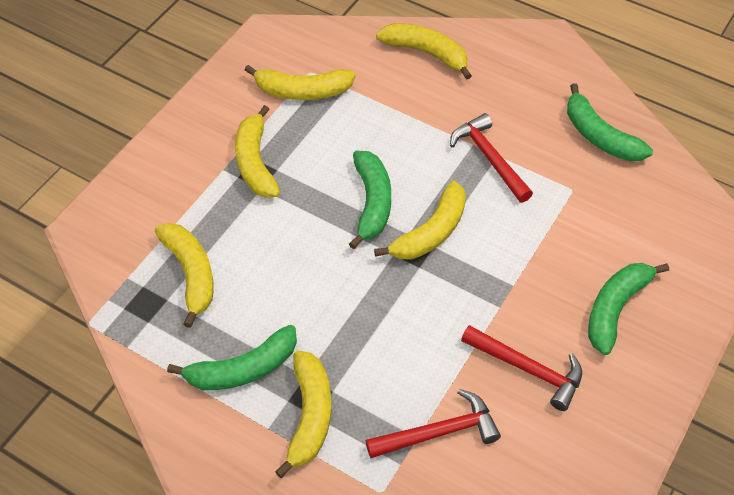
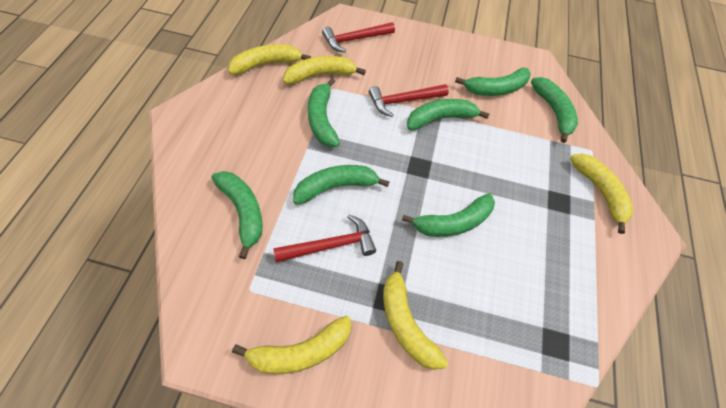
green banana: 4 -> 7
yellow banana: 6 -> 5

